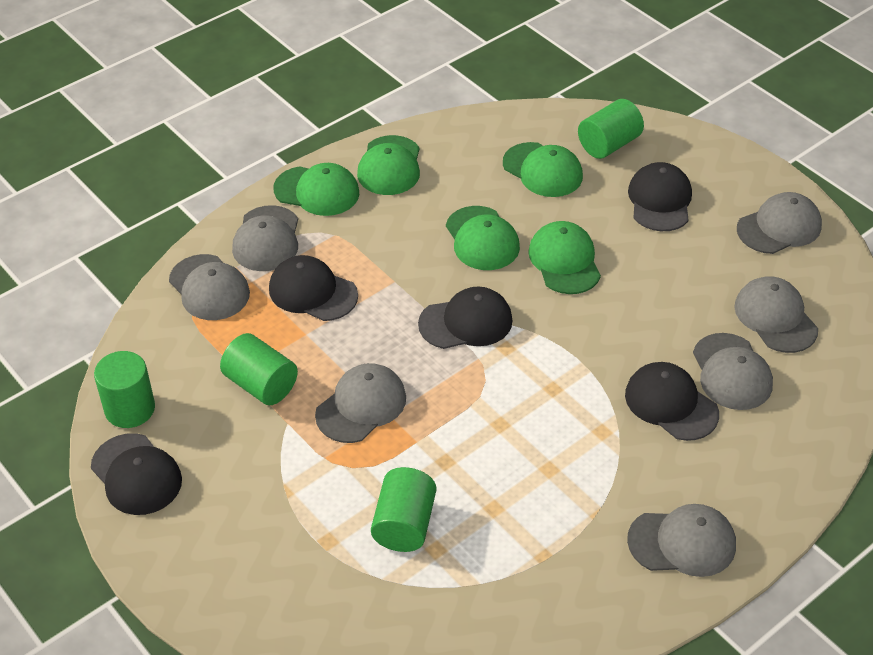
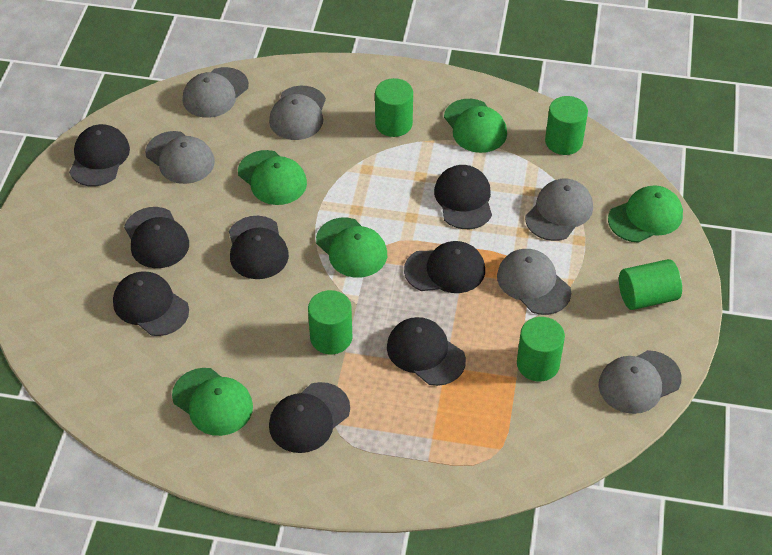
black cap: 5 -> 8
green cylinder: 4 -> 5
grey cap: 7 -> 6

